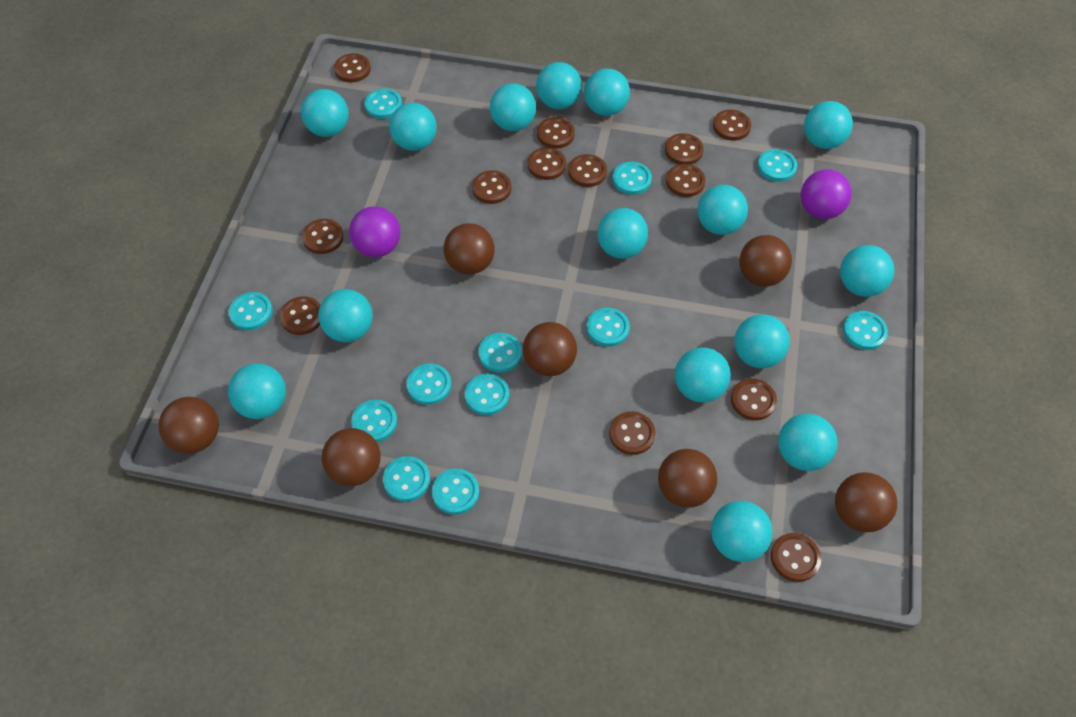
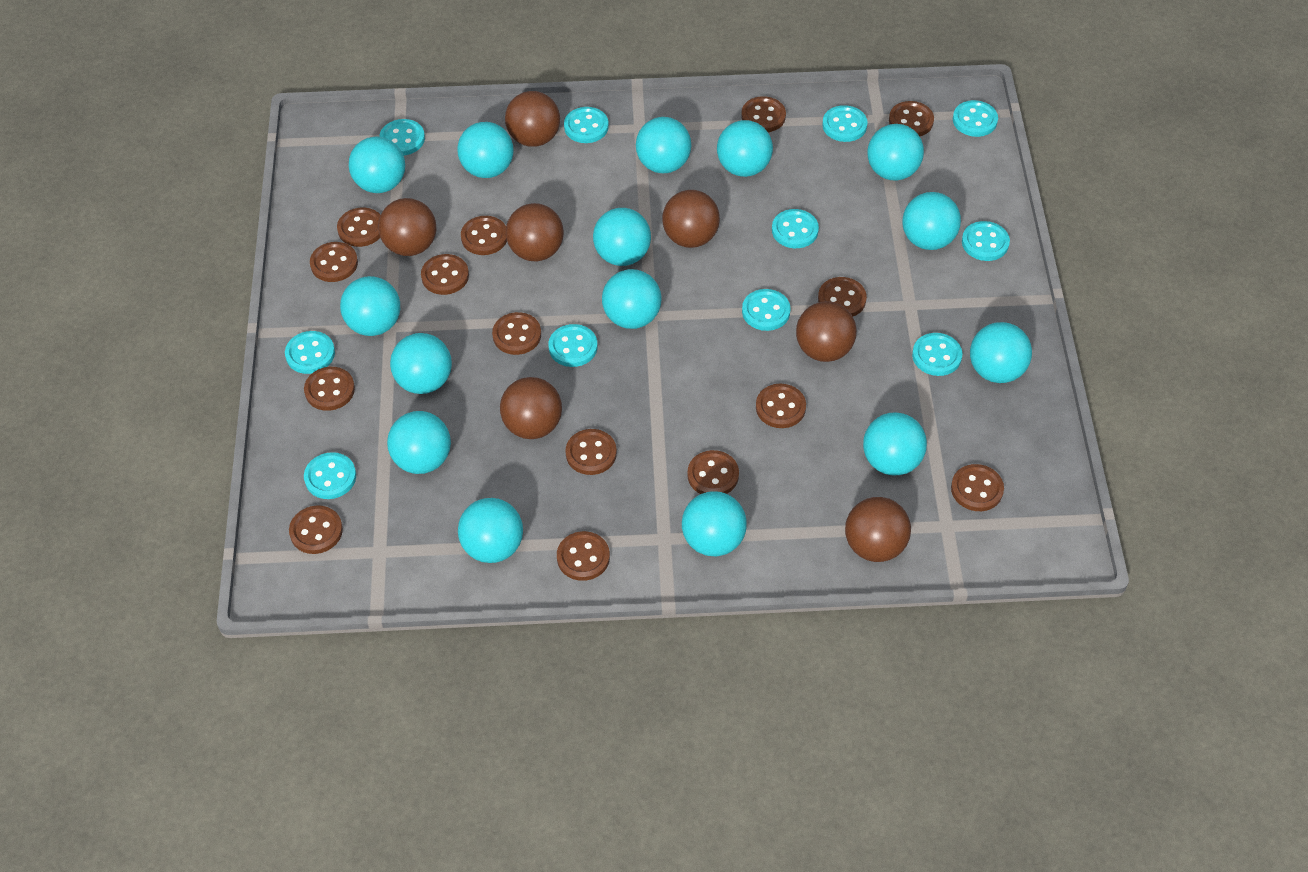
brown button: 13 -> 15
purple ball: 2 -> 0
turquoise button: 12 -> 11

